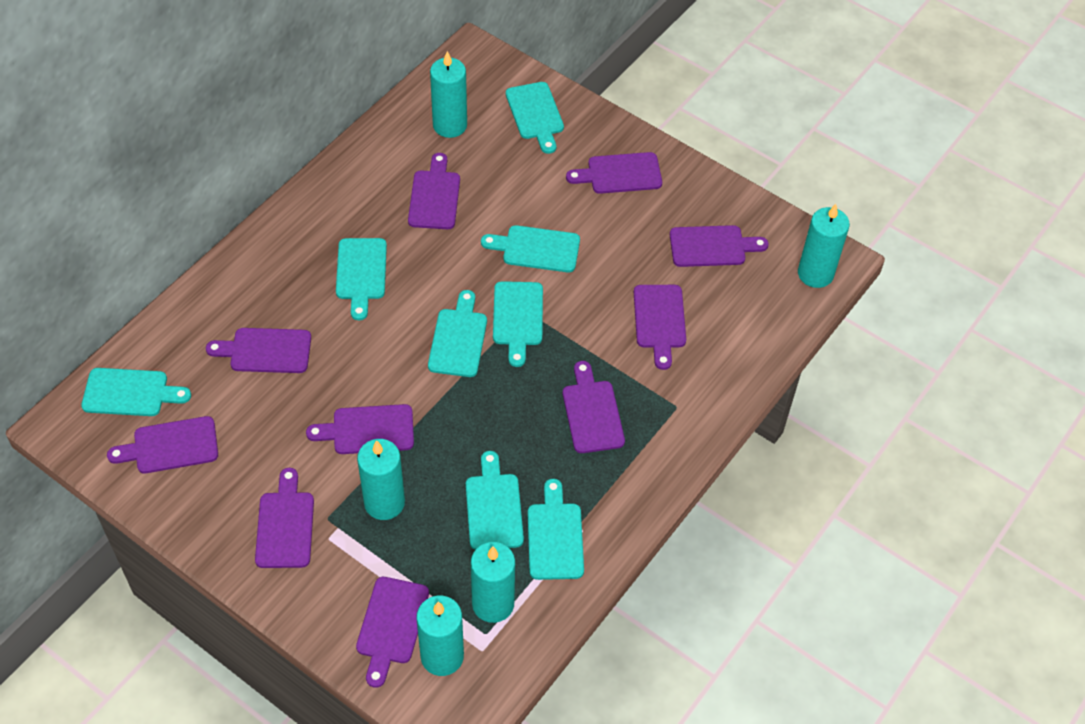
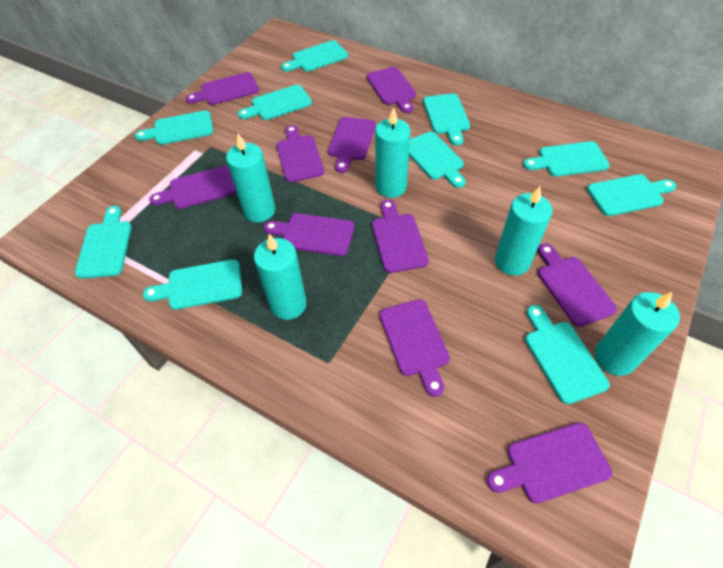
turquoise cutting board: 8 -> 10

